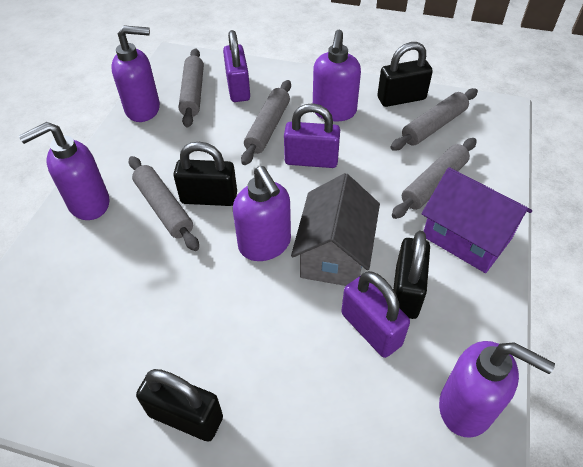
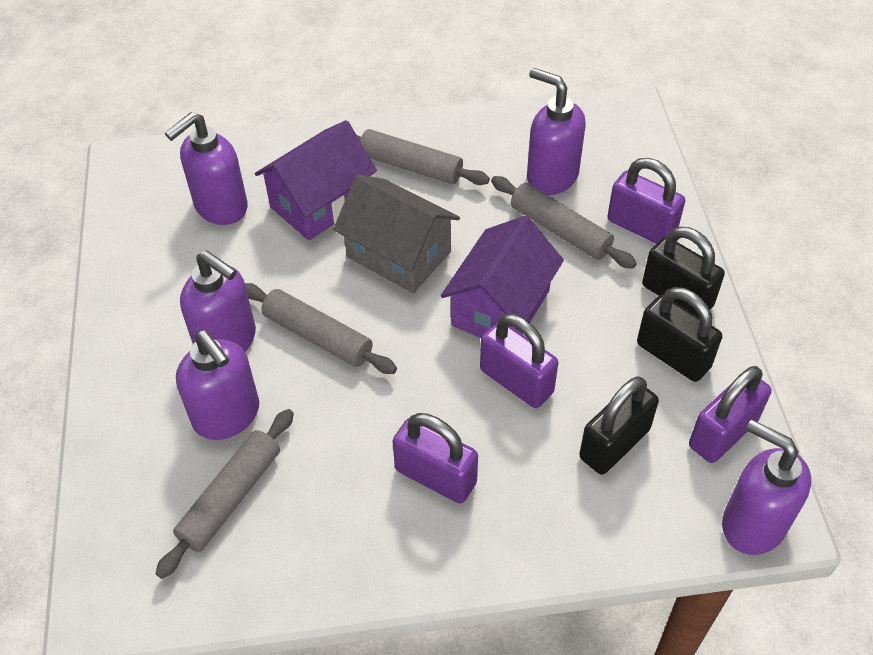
black padlock: 4 -> 3
grey rolling pin: 5 -> 4
purple house: 1 -> 2
purple padlock: 3 -> 4

